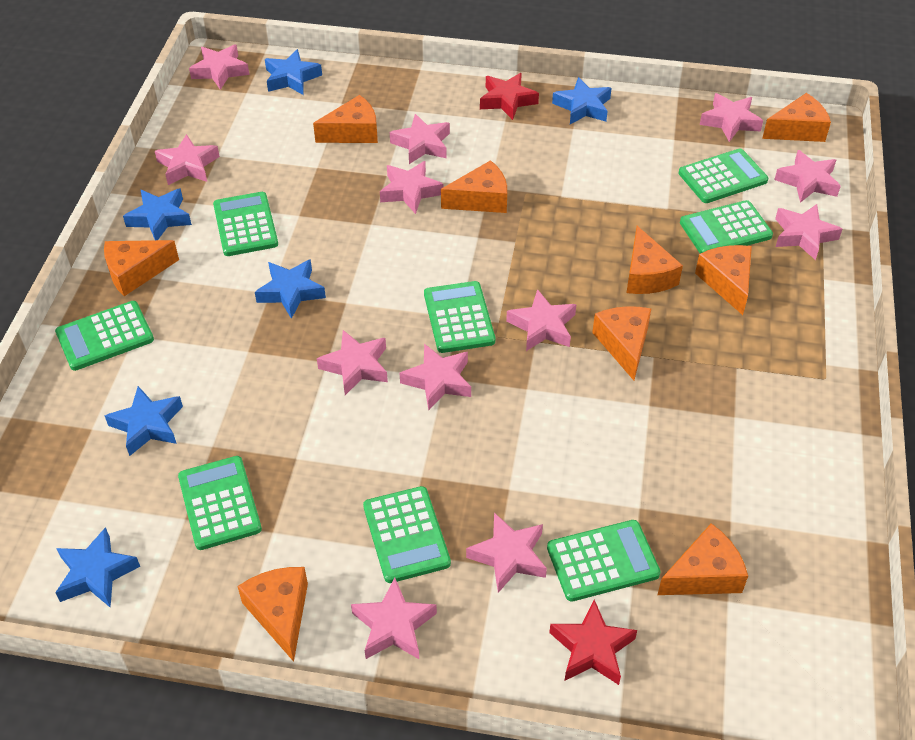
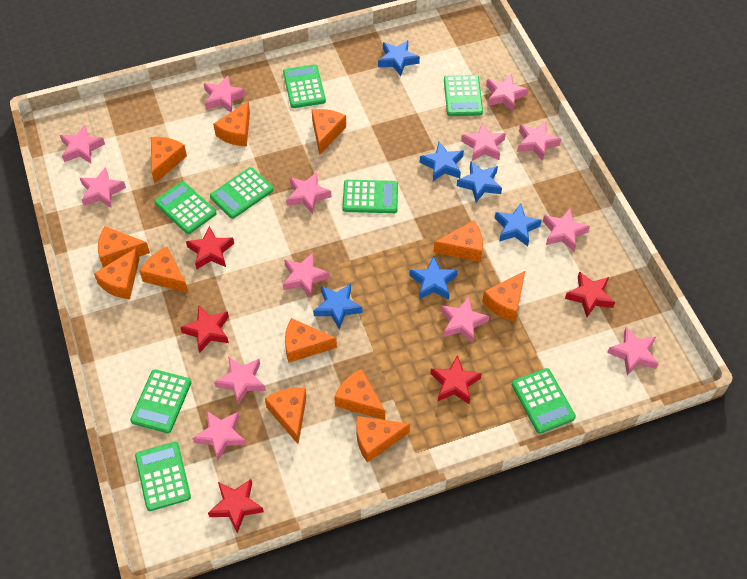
orange cheese: 9 -> 12
pink star: 12 -> 13
red star: 2 -> 5

